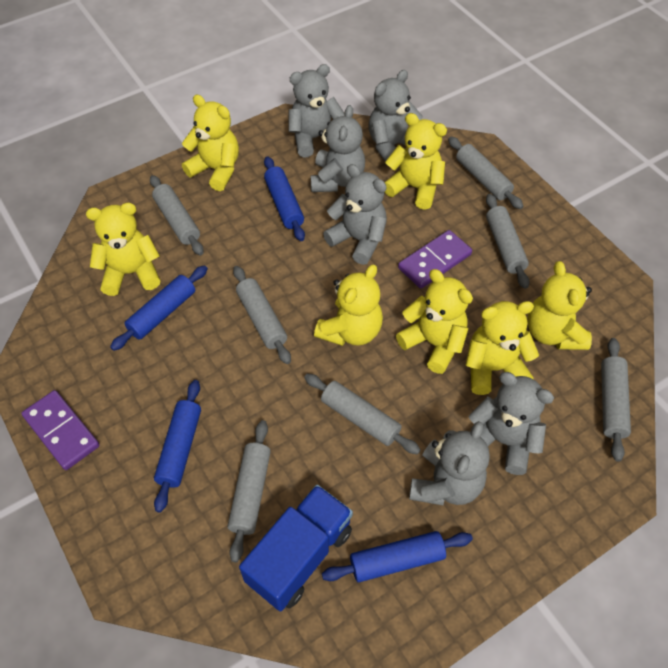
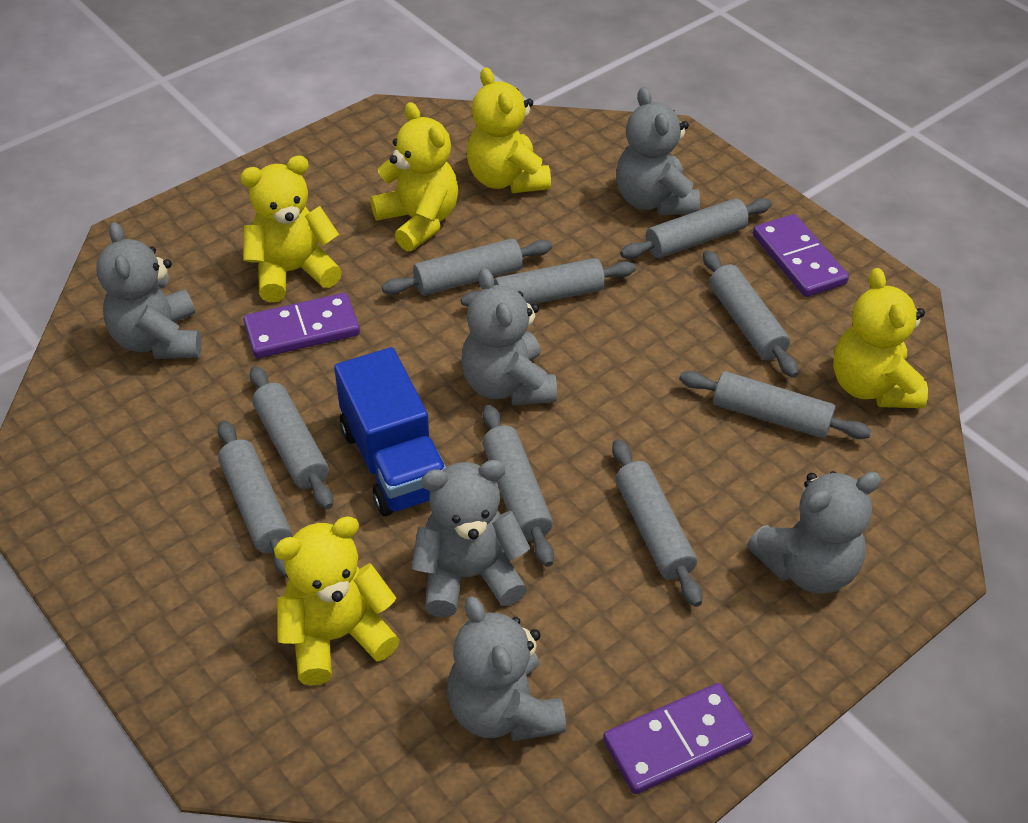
blue rolling pin: 4 -> 0
grey rolling pin: 7 -> 9
purple domino: 2 -> 3
yellow teddy bear: 7 -> 5

